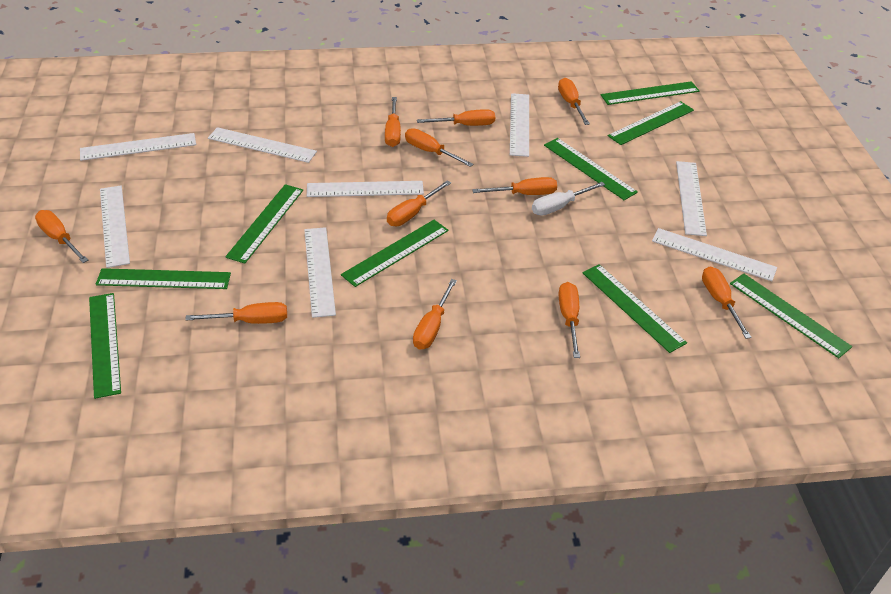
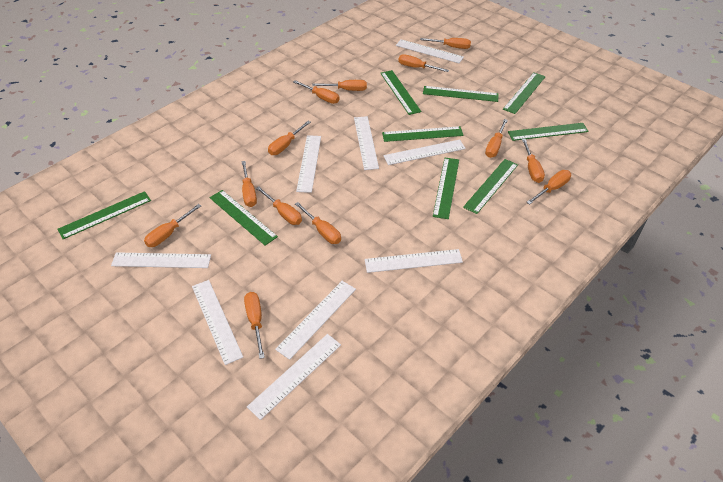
orange screwdriver: 11 -> 13
white ruler: 8 -> 9
white screwdriver: 1 -> 0

